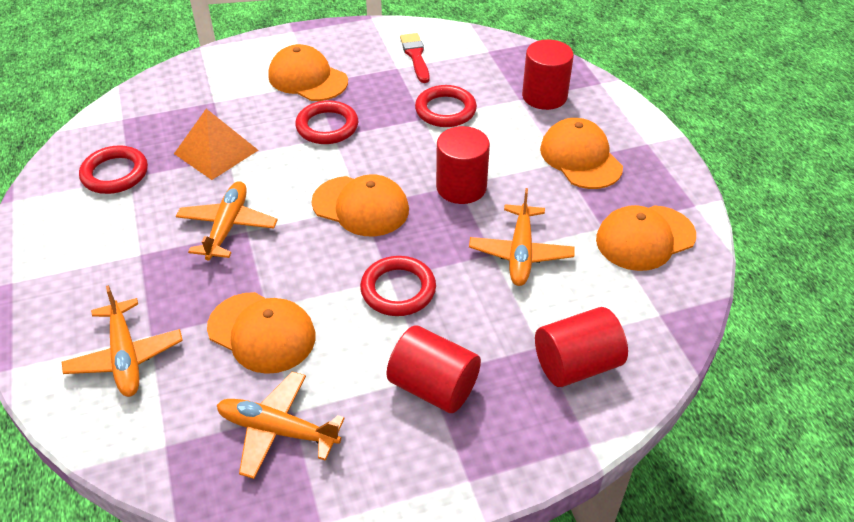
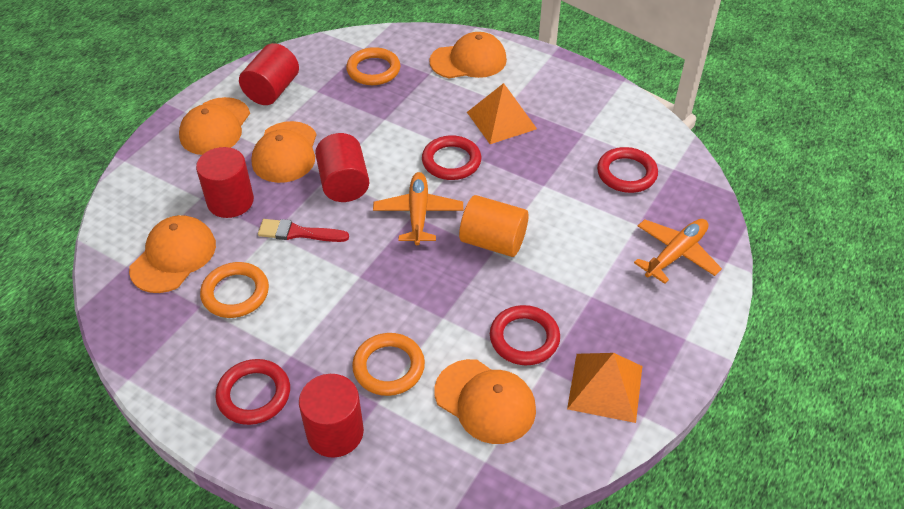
orange cylinder: 0 -> 1
orange plane: 4 -> 2
orange pyramid: 1 -> 2
orange ring: 0 -> 3

